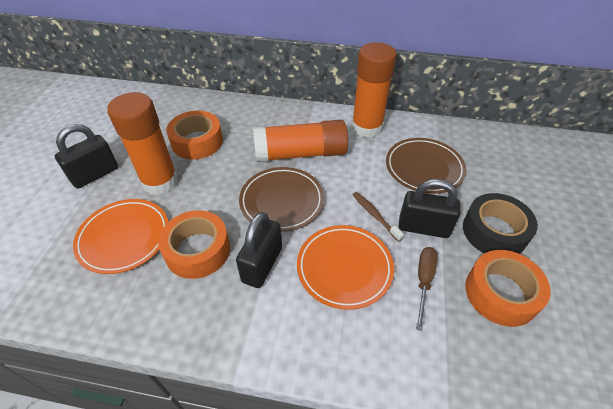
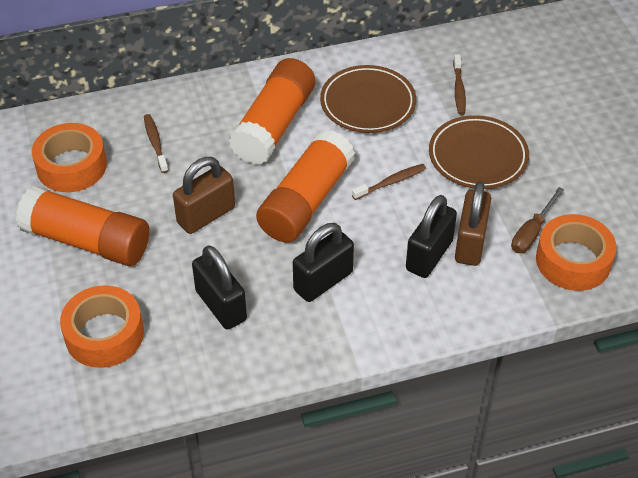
black tape: 1 -> 0
brown padlock: 0 -> 2
brown toothbrush: 1 -> 3
orange plate: 2 -> 0

